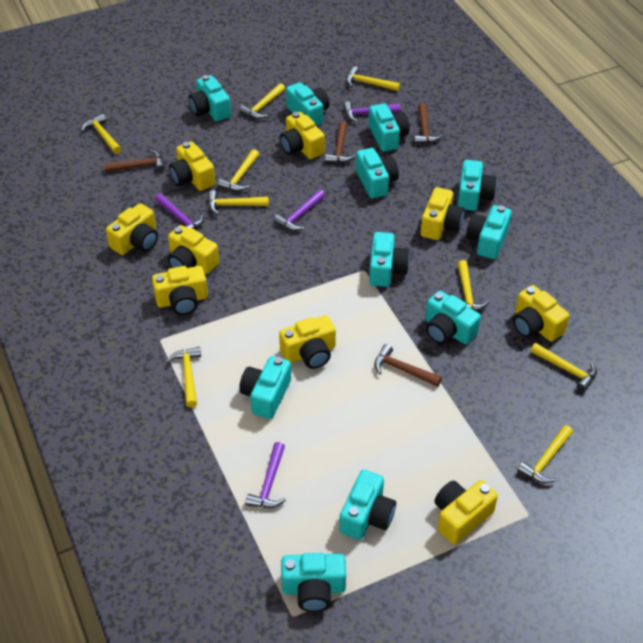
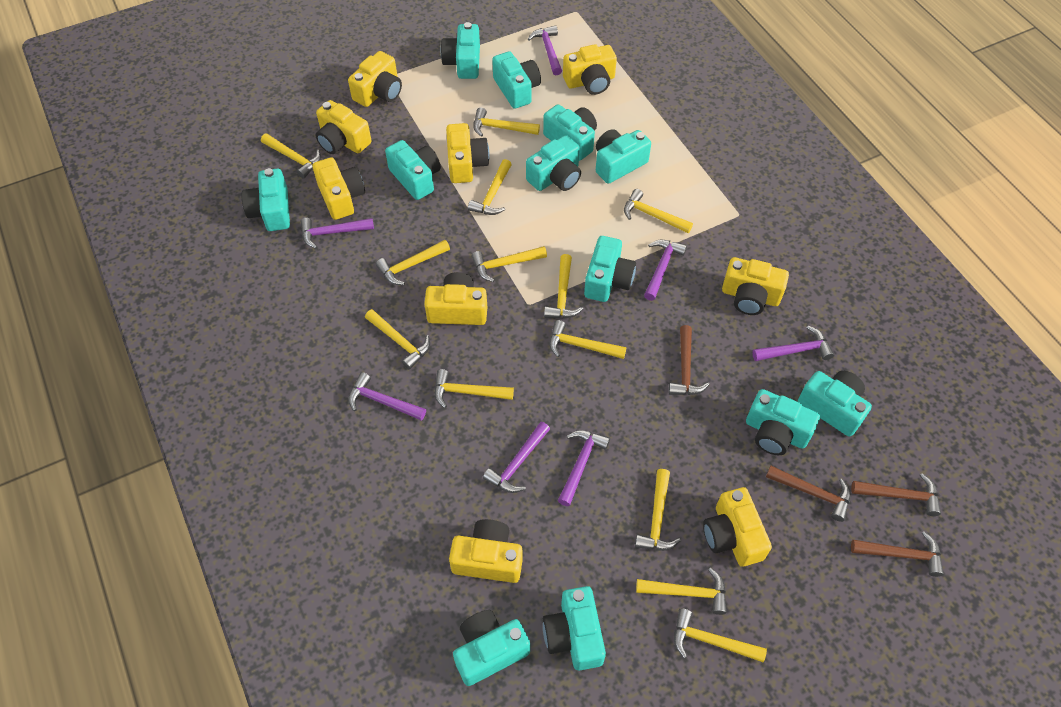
purple hammer: 4 -> 7
turquoise camera: 11 -> 12
yellow hammer: 9 -> 13

